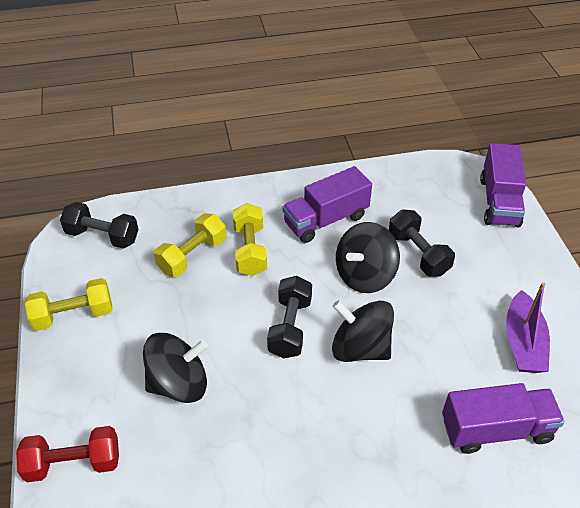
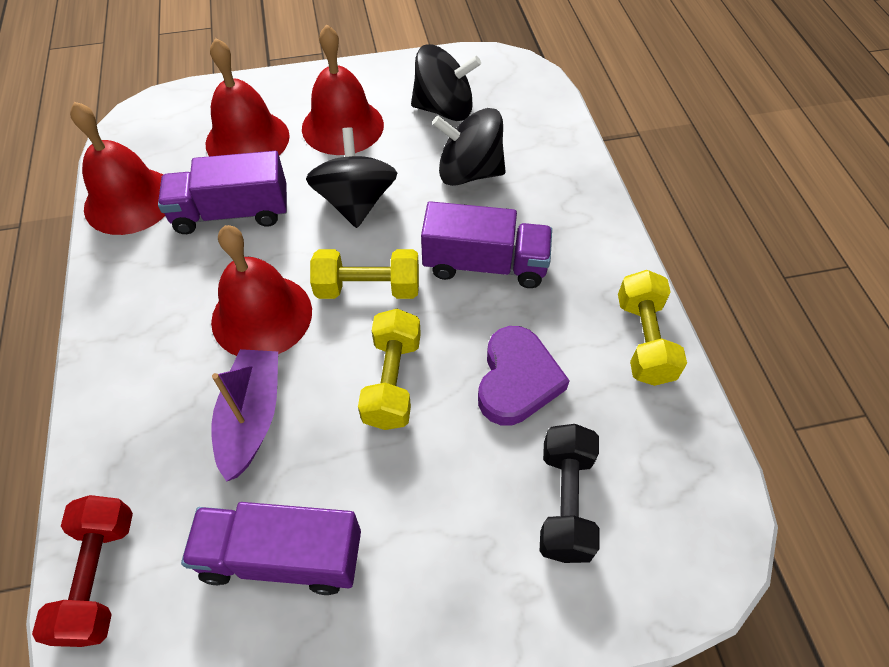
black dumbbell: 3 -> 1
purple heart: 0 -> 1
red bell: 0 -> 4

